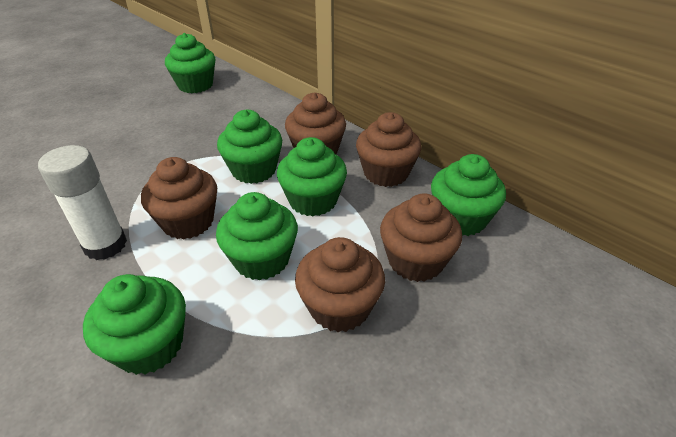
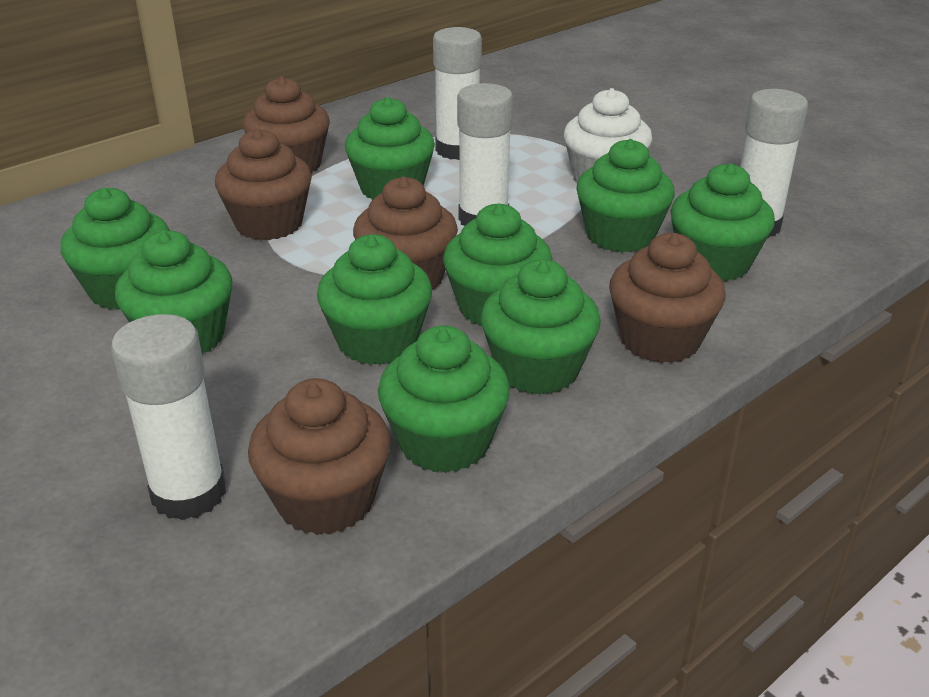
green cupcake: 6 -> 9
white cupcake: 0 -> 1
white glue stick: 1 -> 4

